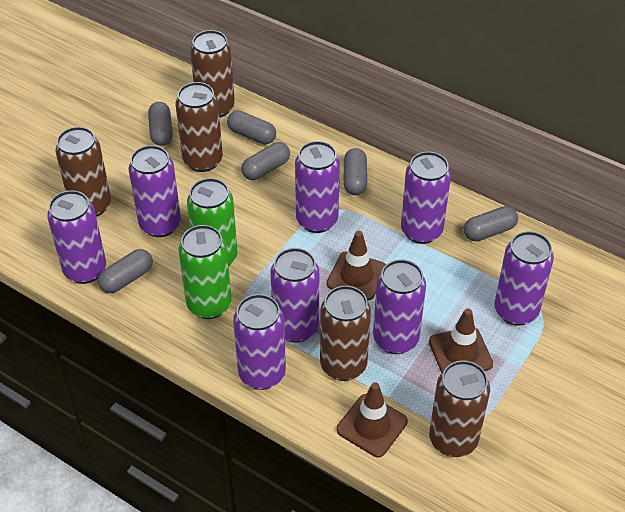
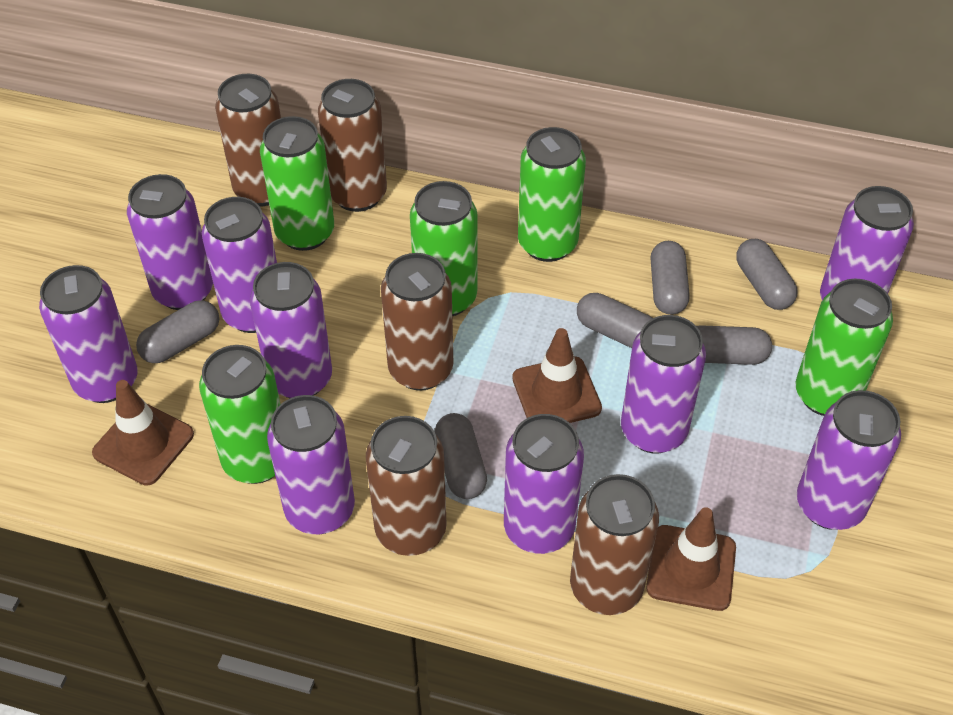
green can: 2 -> 5
purple can: 8 -> 9

